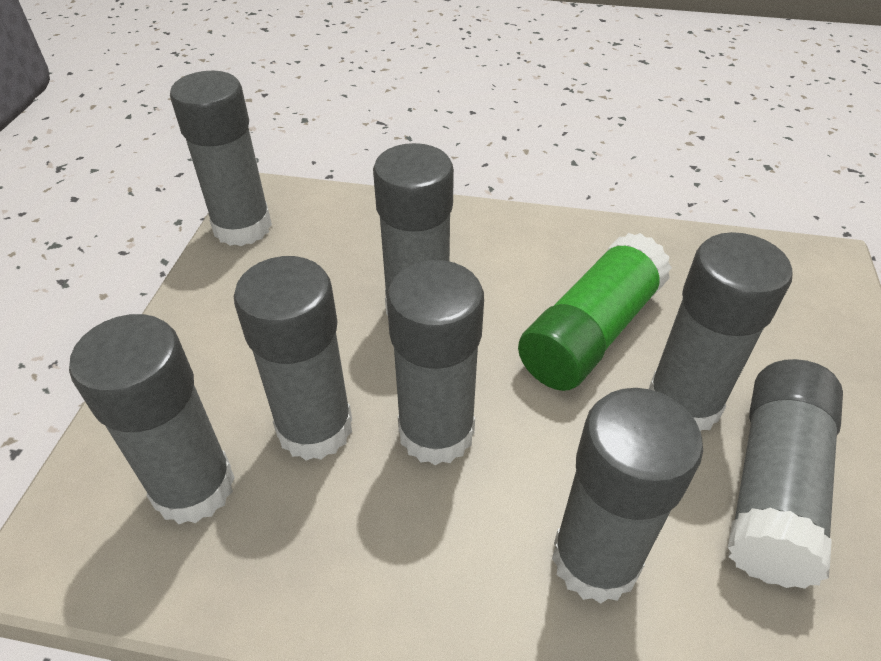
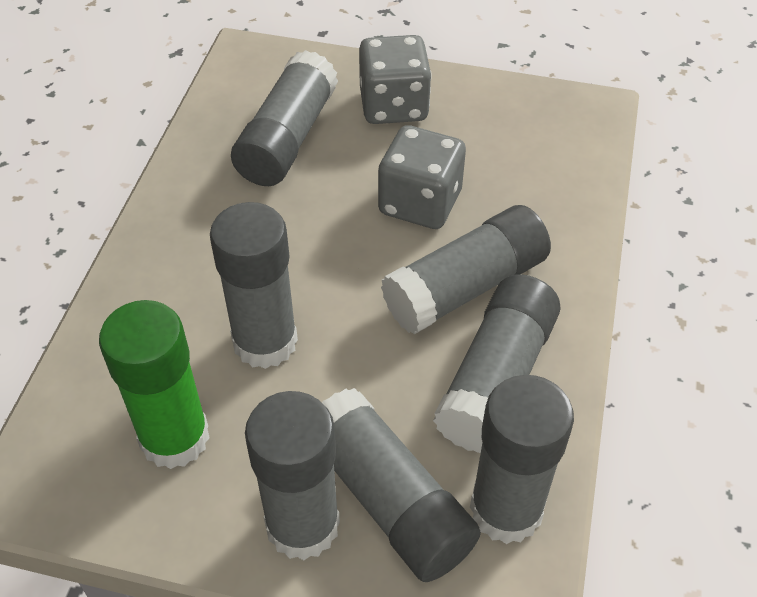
grey dice: 0 -> 2
grey glue stick: 8 -> 7

